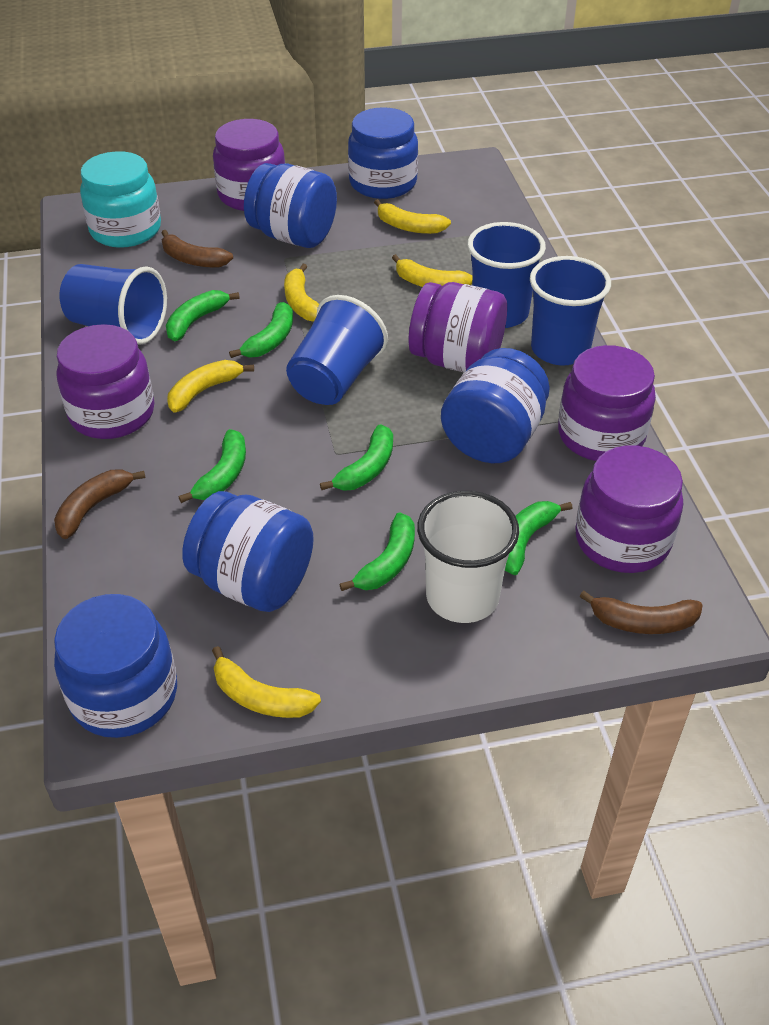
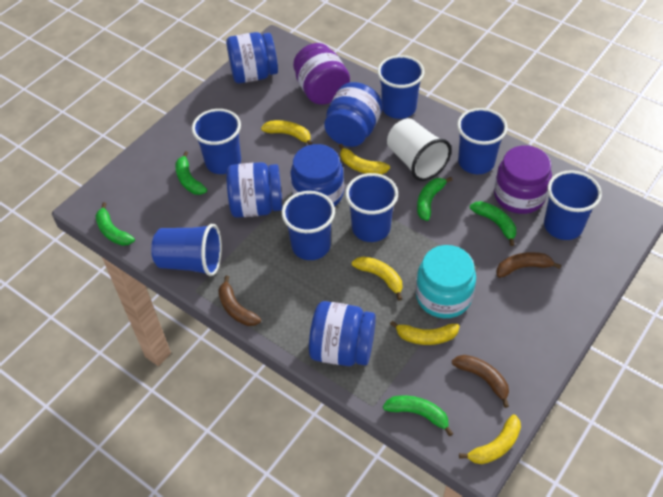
blue cup: 4 -> 7
green banana: 6 -> 5
purple jar: 5 -> 2

